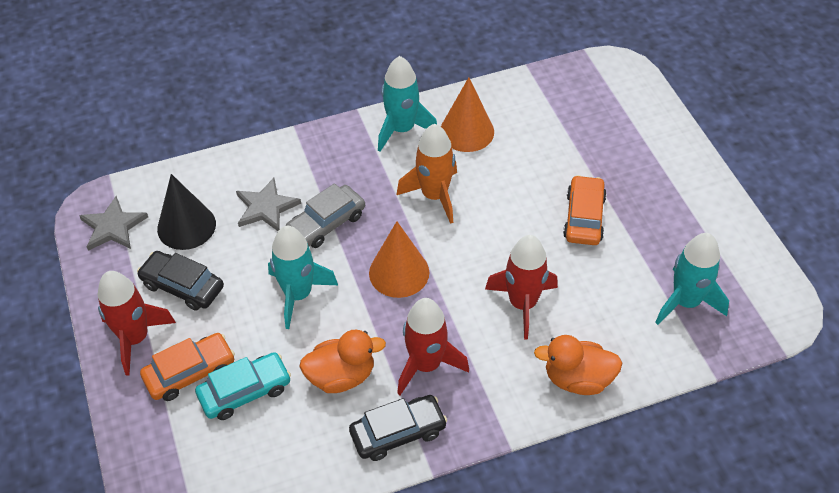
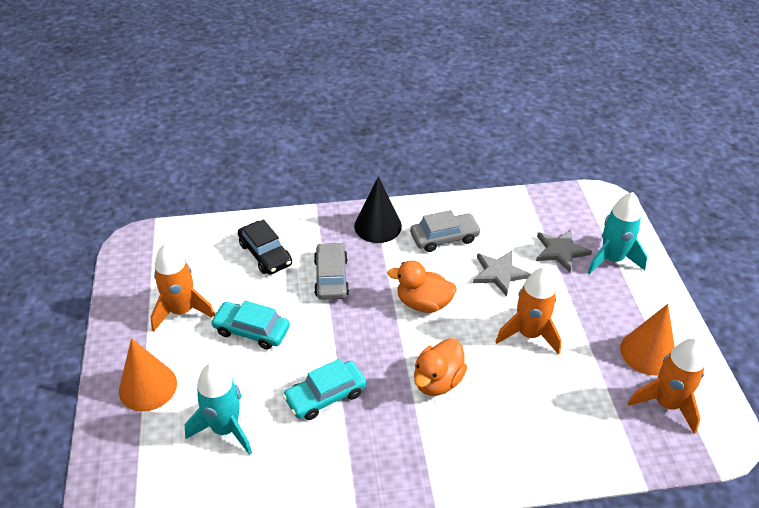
black car: 2 -> 1
grey car: 1 -> 2
orange car: 2 -> 0
orange rocket: 1 -> 3
red rocket: 3 -> 0
turquoise car: 1 -> 2
turquoise rocket: 3 -> 2

